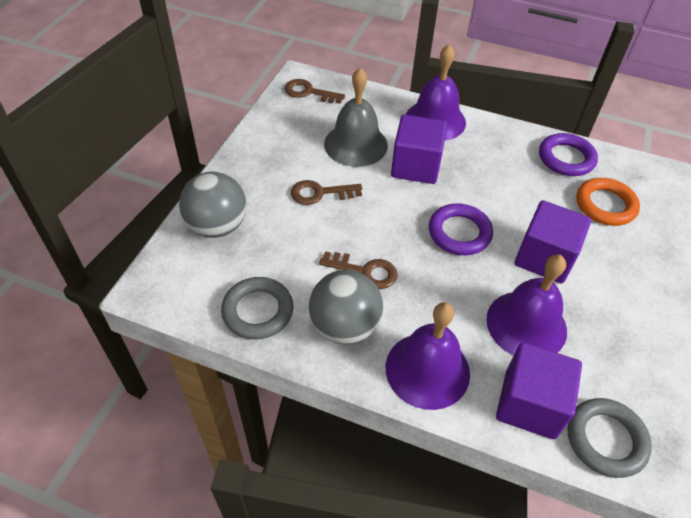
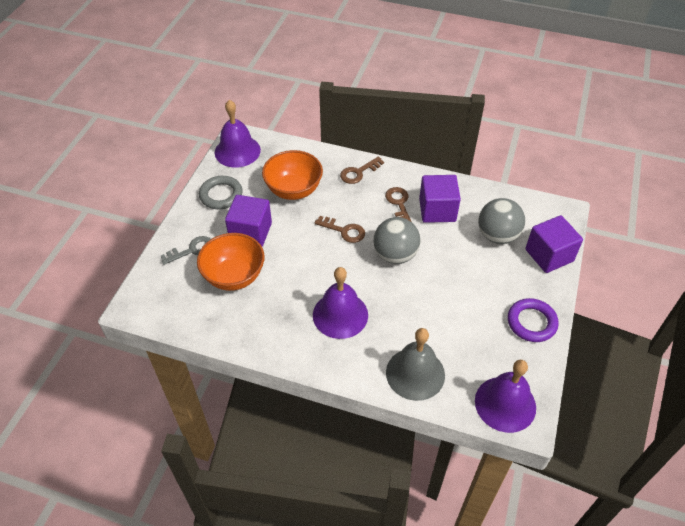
grey key: 0 -> 1
grey ring: 2 -> 1
orange bowl: 0 -> 2
orange ring: 1 -> 0
purple ring: 2 -> 1

